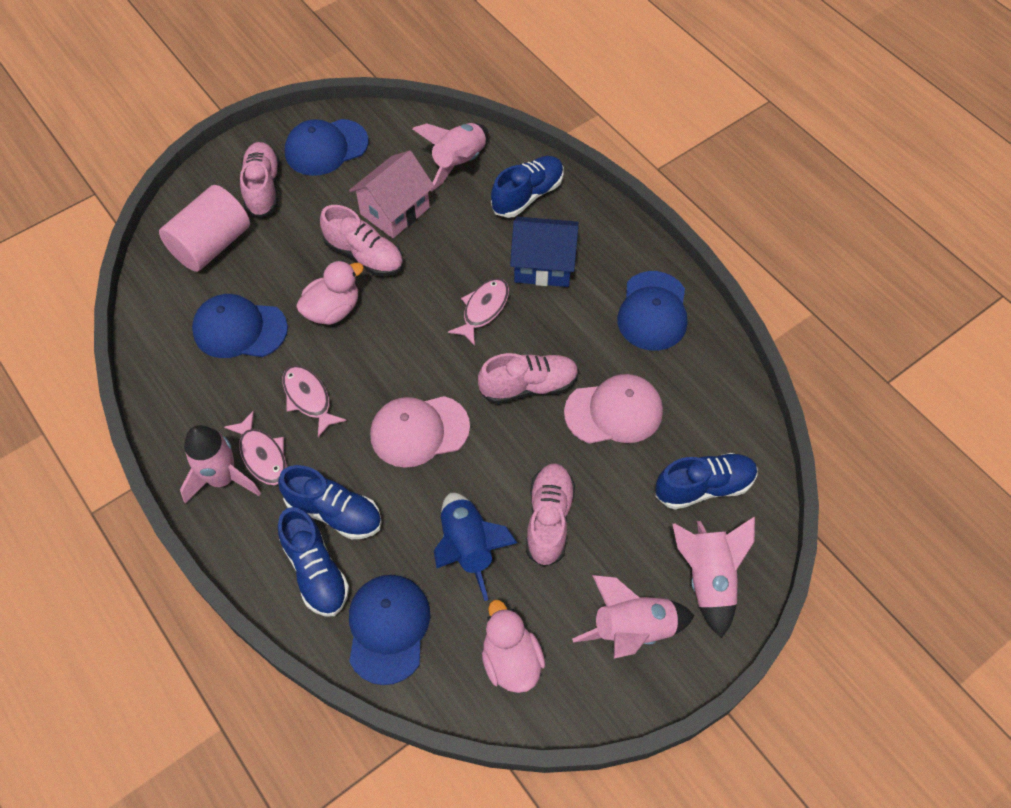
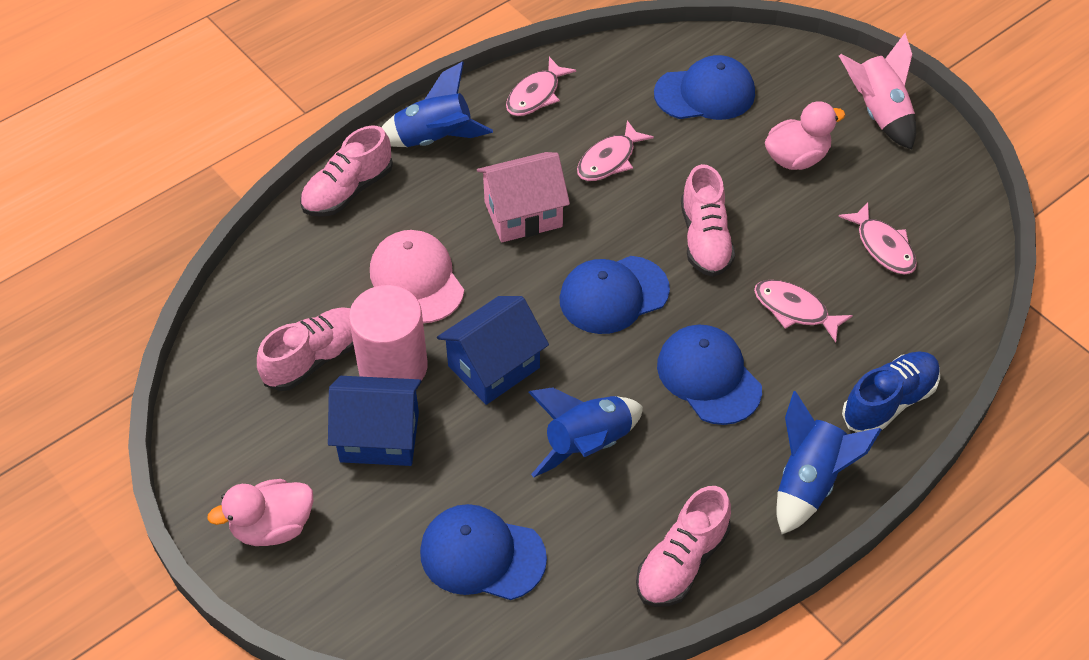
blue house: 1 -> 2
blue rocket: 1 -> 3
blue shoe: 4 -> 1
pink cap: 2 -> 1
pink fish: 3 -> 4
pink rocket: 4 -> 1

